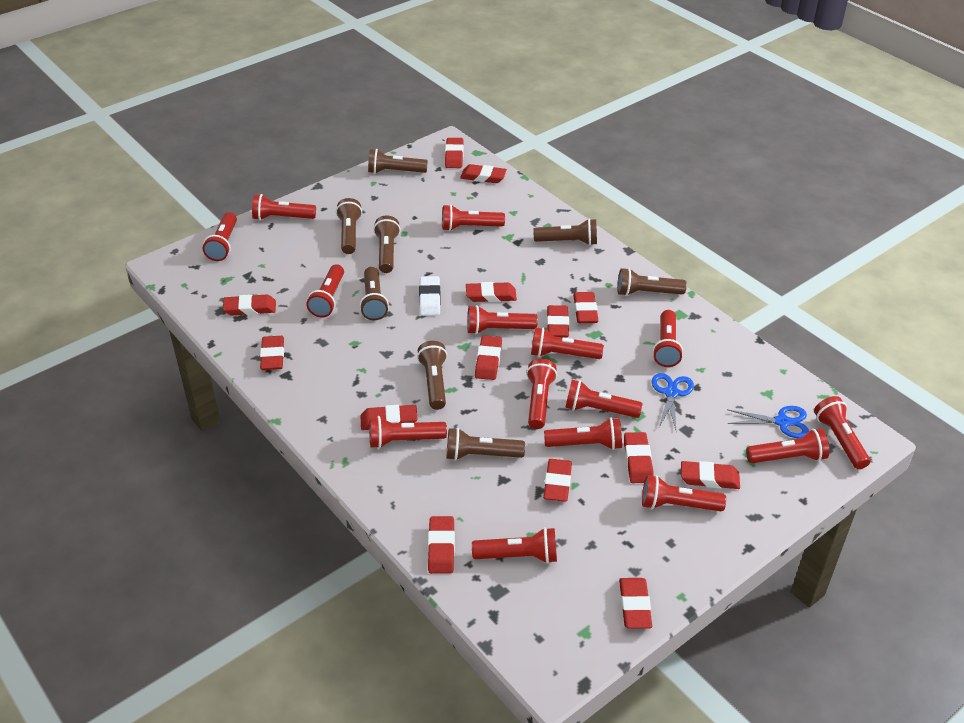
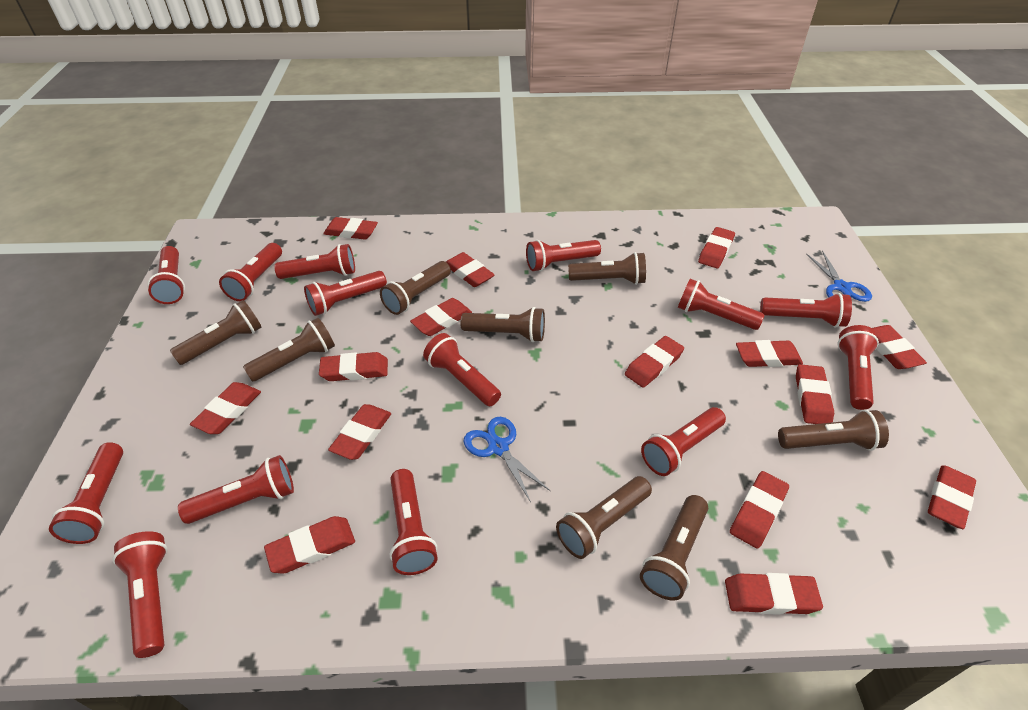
red eraser: 14 -> 15
red flashlight: 15 -> 14
white eraser: 1 -> 0

